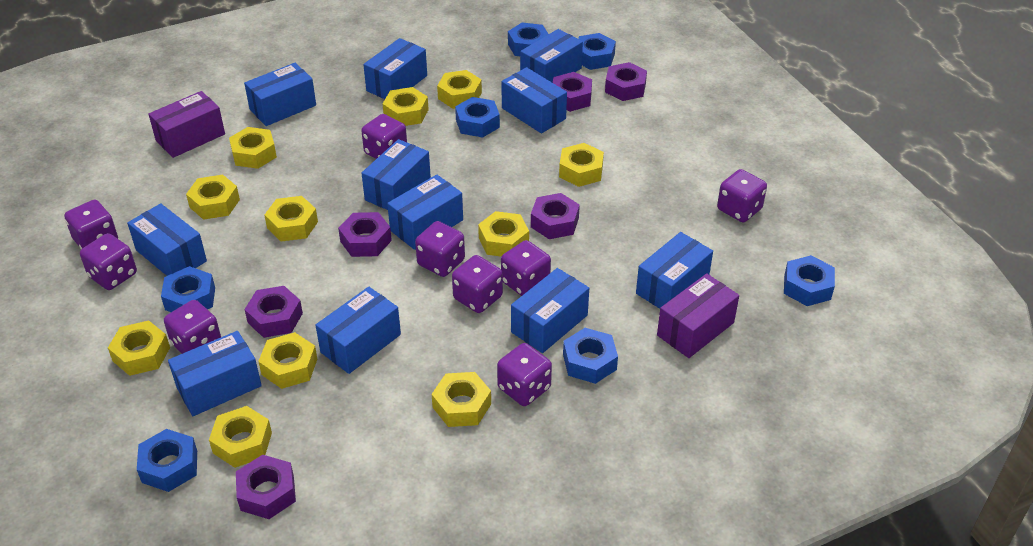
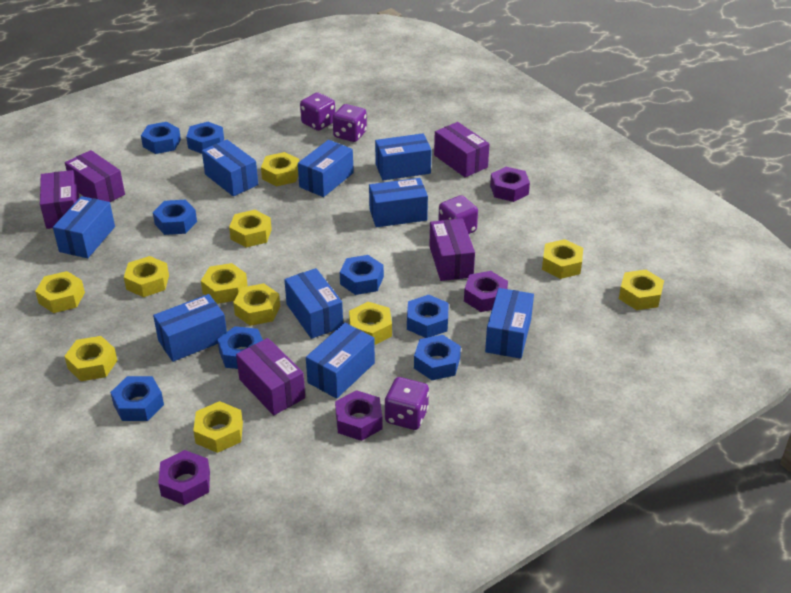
blue box: 11 -> 9
blue nut: 7 -> 8
purple box: 2 -> 5
purple dice: 9 -> 4
purple nut: 6 -> 4

